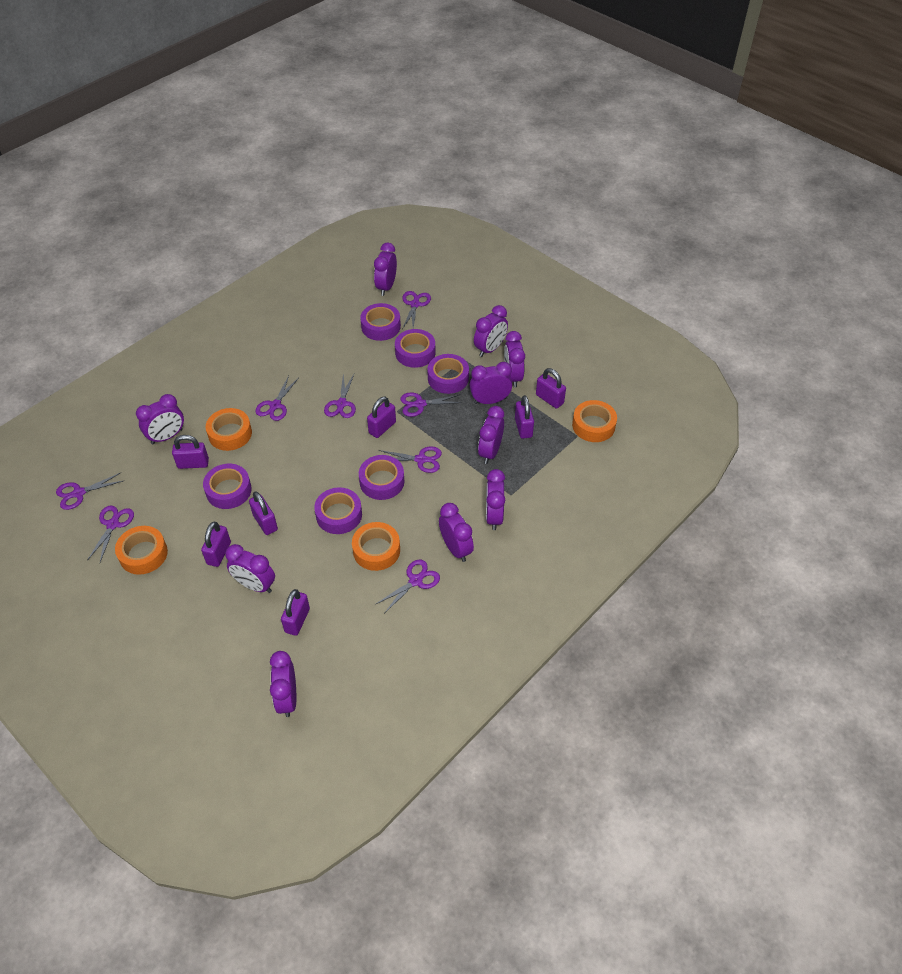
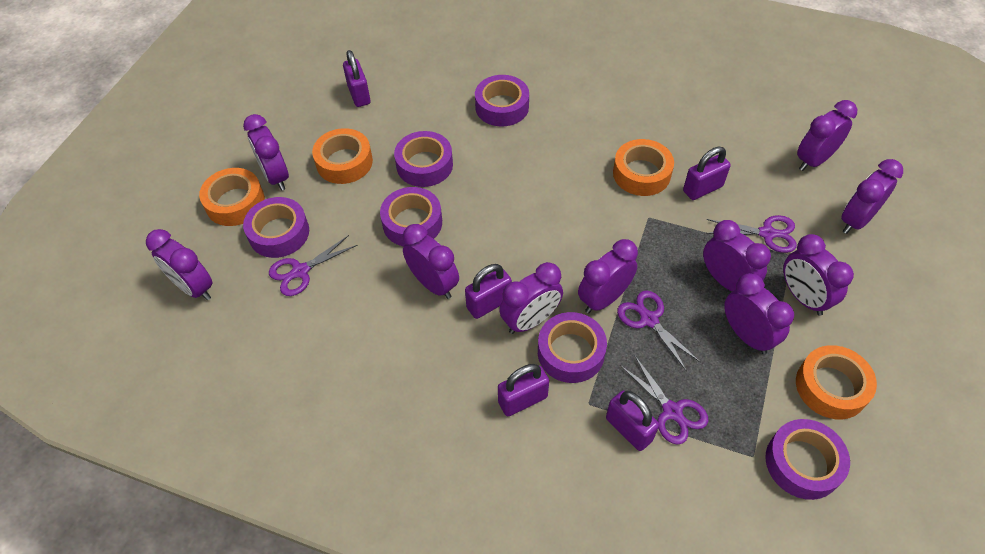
purple padlock: 7 -> 5
purple scissors: 8 -> 4

